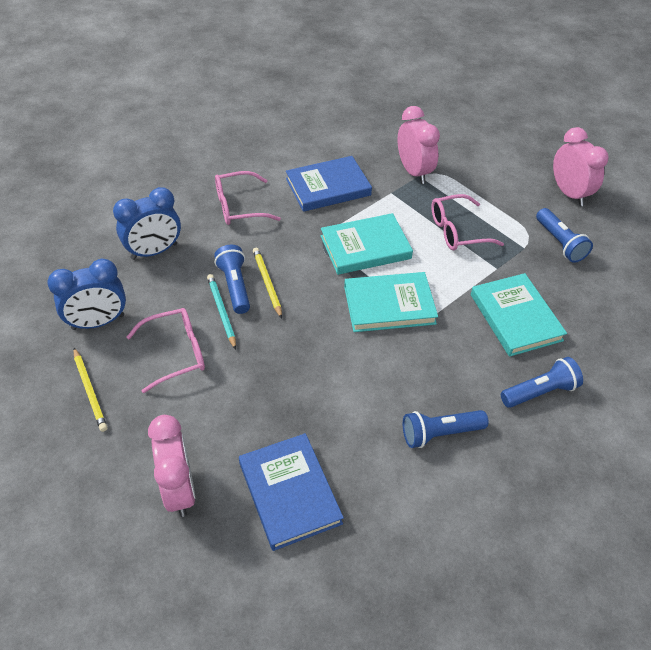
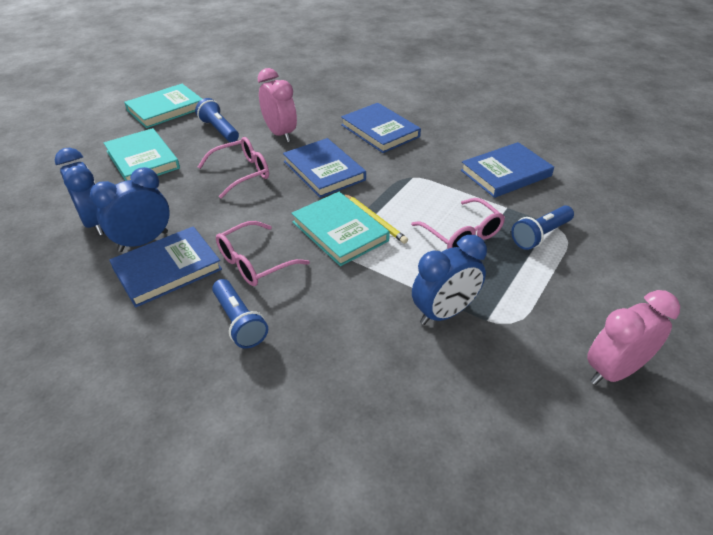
blue book: 2 -> 4
blue clock: 2 -> 3
blue flashlight: 4 -> 3
pink clock: 3 -> 2
turquoise pencil: 1 -> 0
yellow pencil: 2 -> 1

